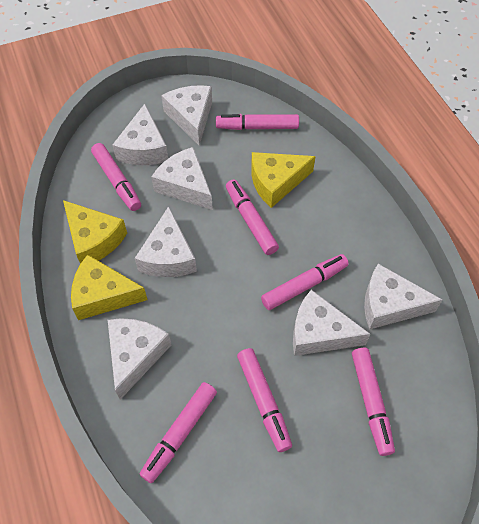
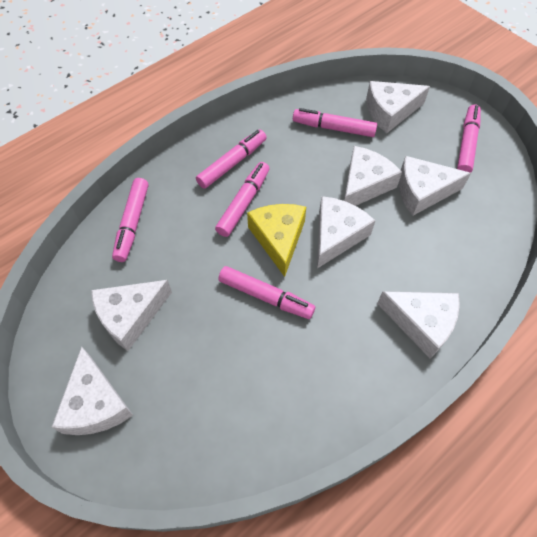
pink marker: 7 -> 6
yellow cheese: 3 -> 1

